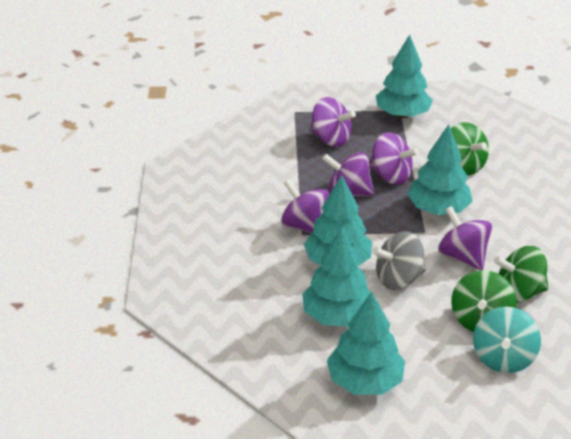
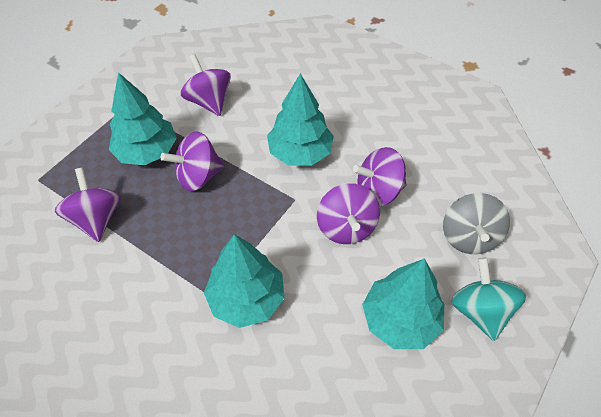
green spinning top: 3 -> 0
turquoise tree: 5 -> 4

